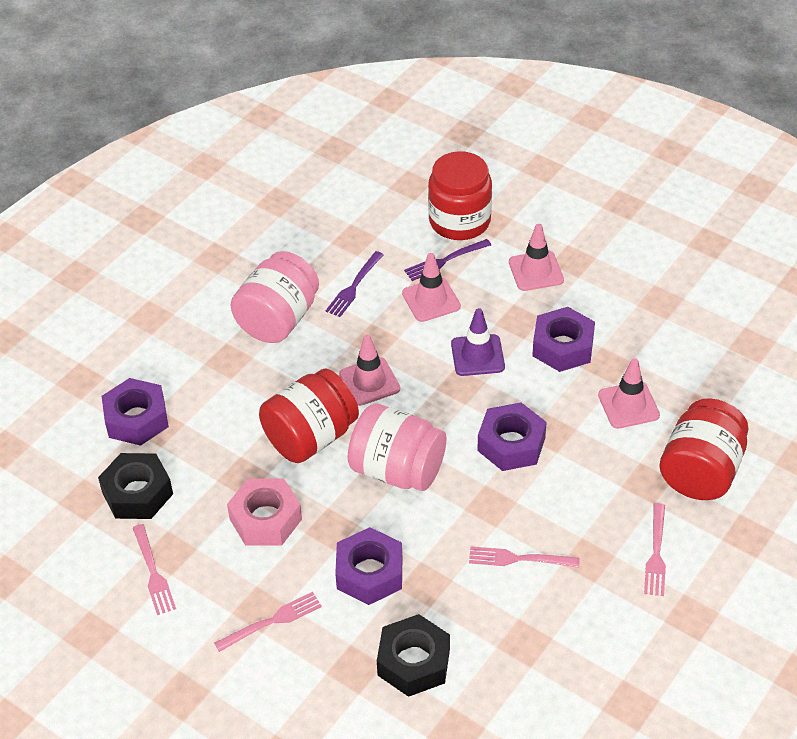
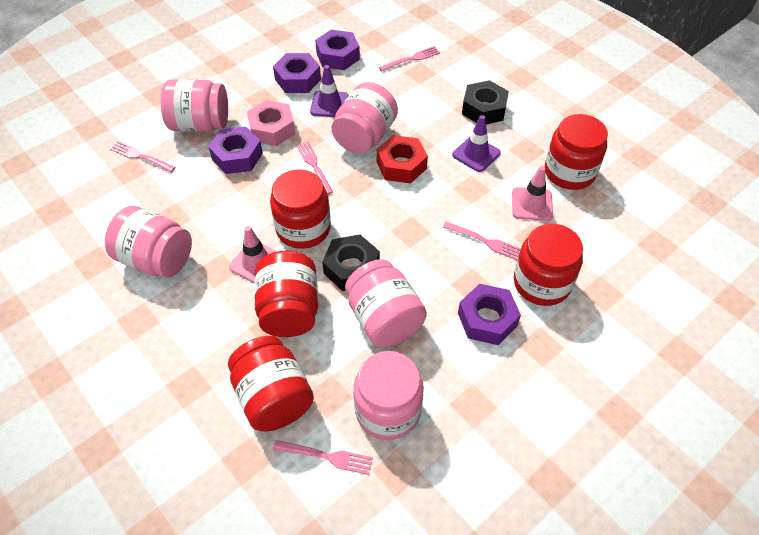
pink fork: 4 -> 5
pink jar: 2 -> 5
pink traffic cone: 4 -> 2
purple fork: 2 -> 0
purple traffic cone: 1 -> 2
red jar: 3 -> 5
red nut: 0 -> 1

